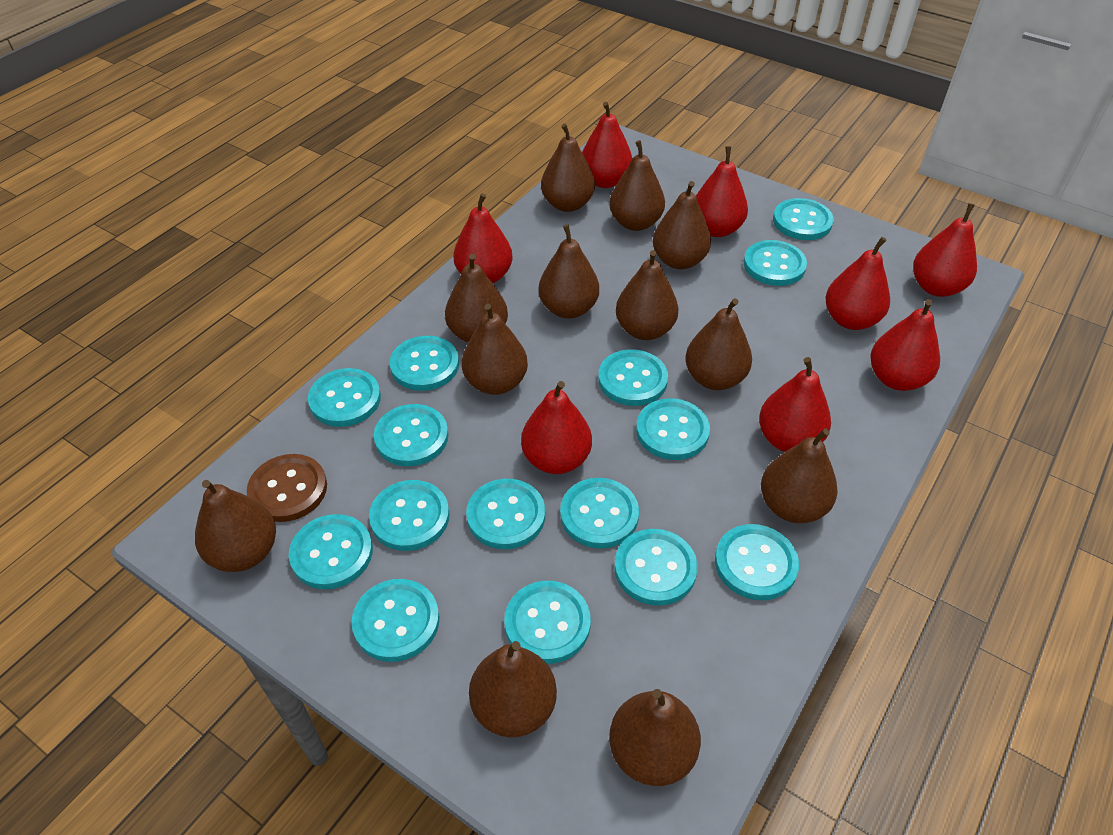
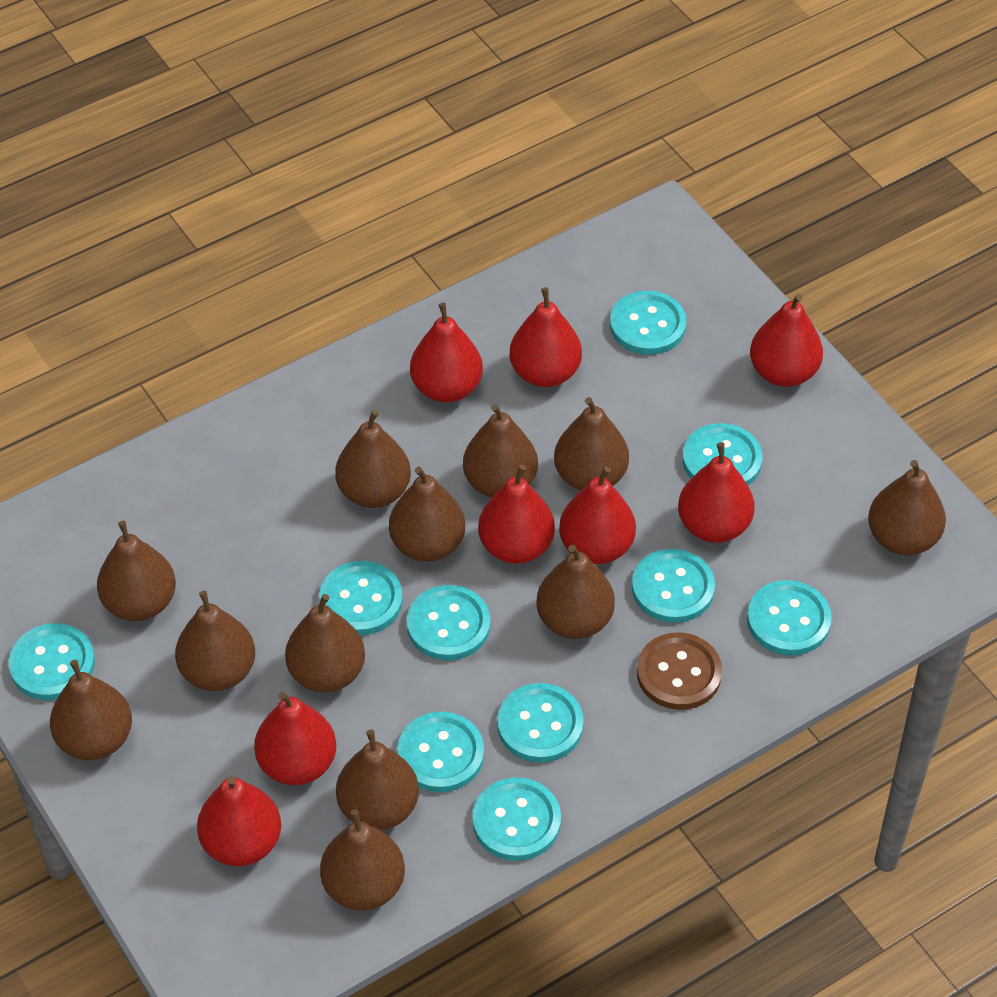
turquoise button: 15 -> 10

